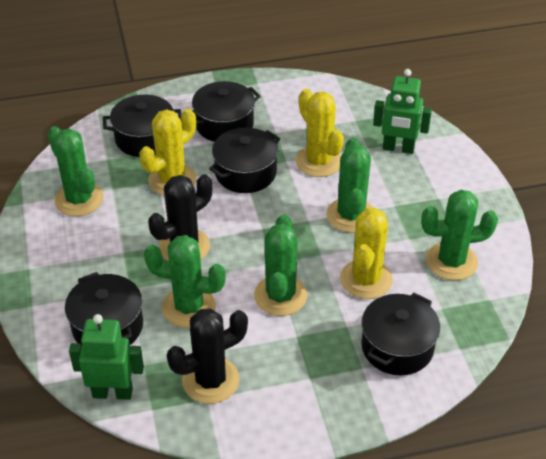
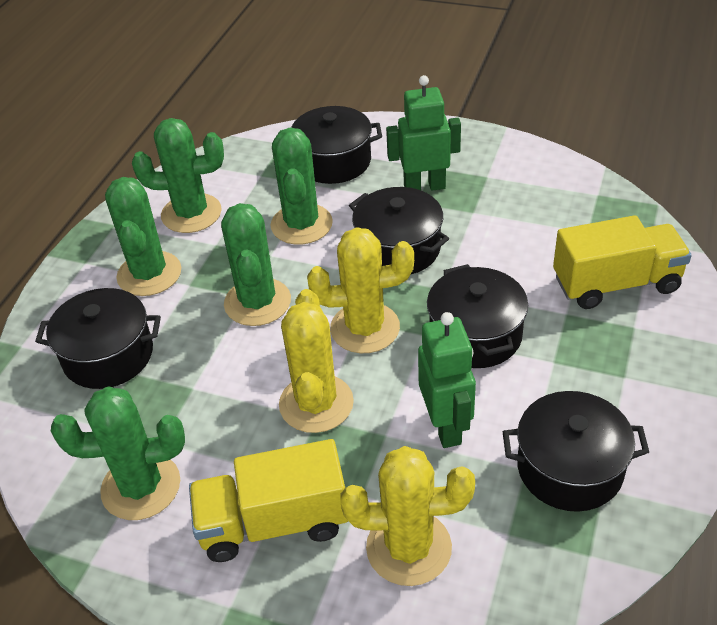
black cactus: 2 -> 0
yellow truck: 0 -> 2

